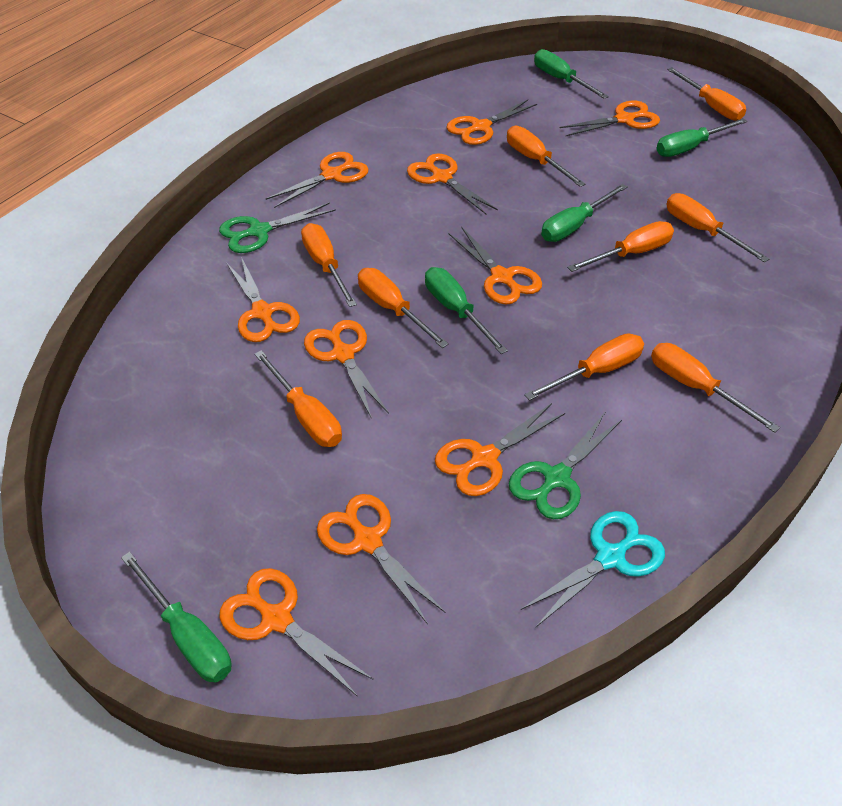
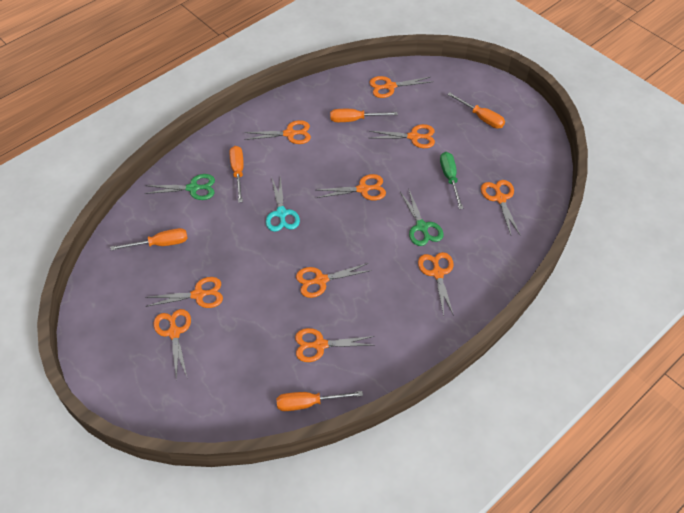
green screwdriver: 5 -> 1
orange screwdriver: 9 -> 5

